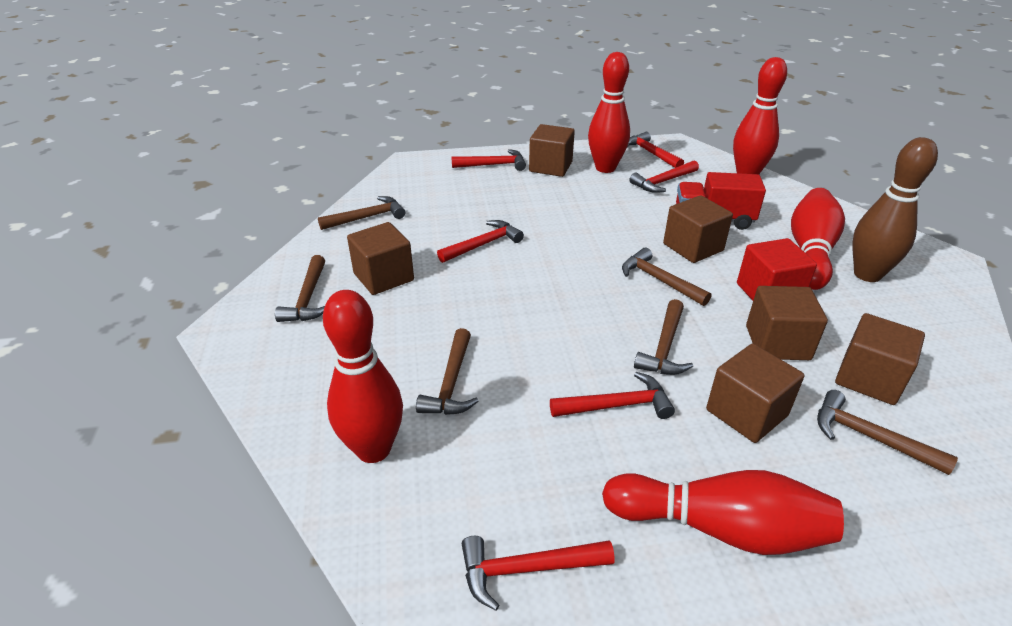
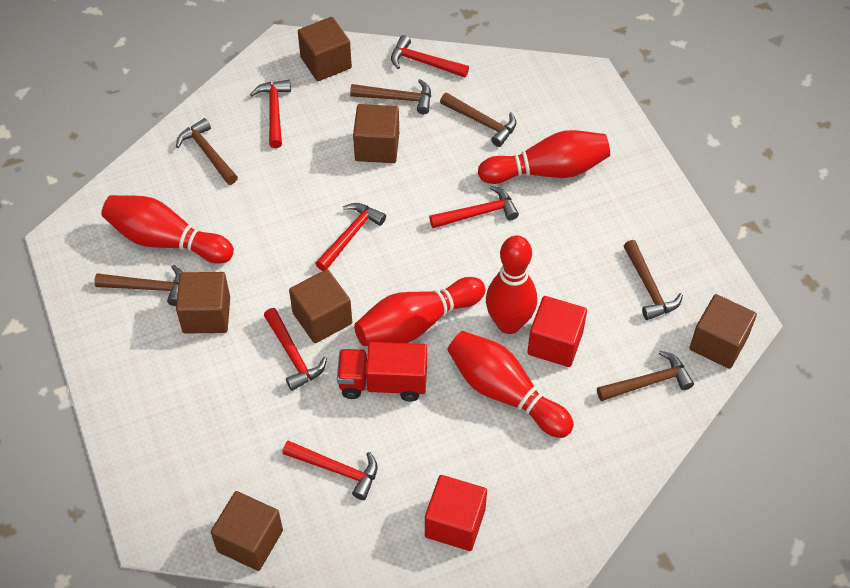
brown bowling pin: 1 -> 0
red cube: 1 -> 2

